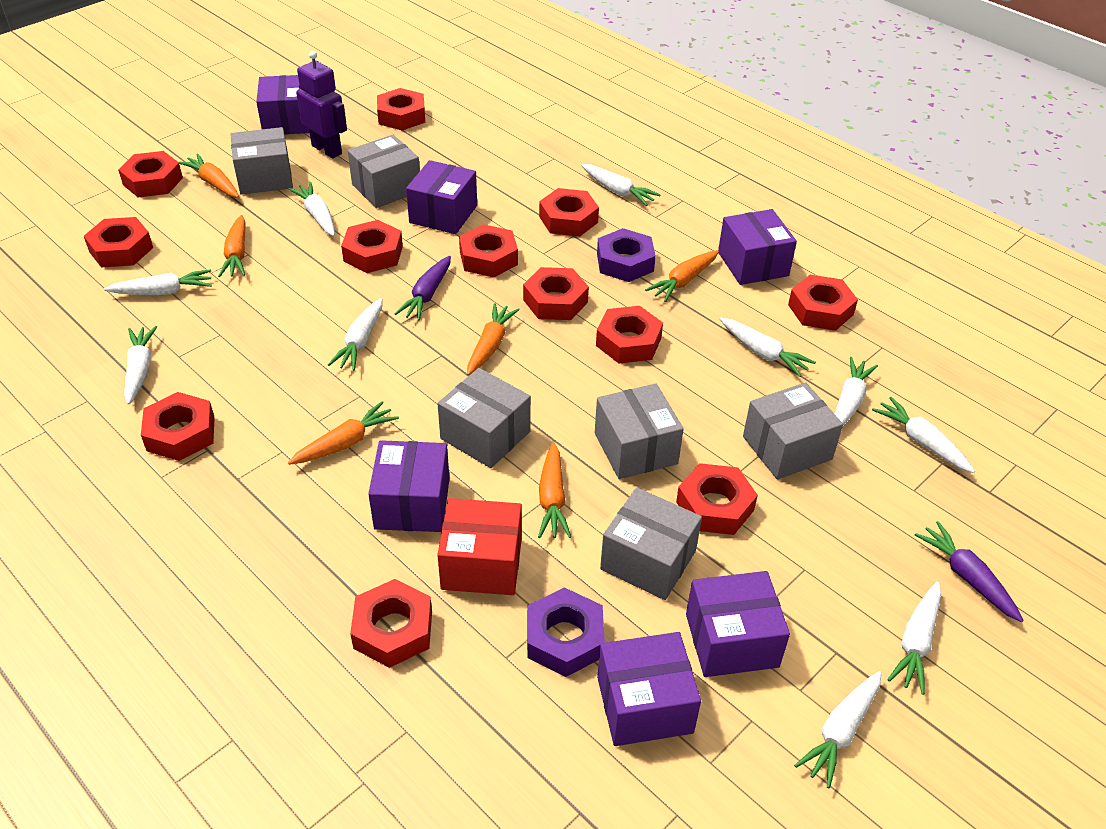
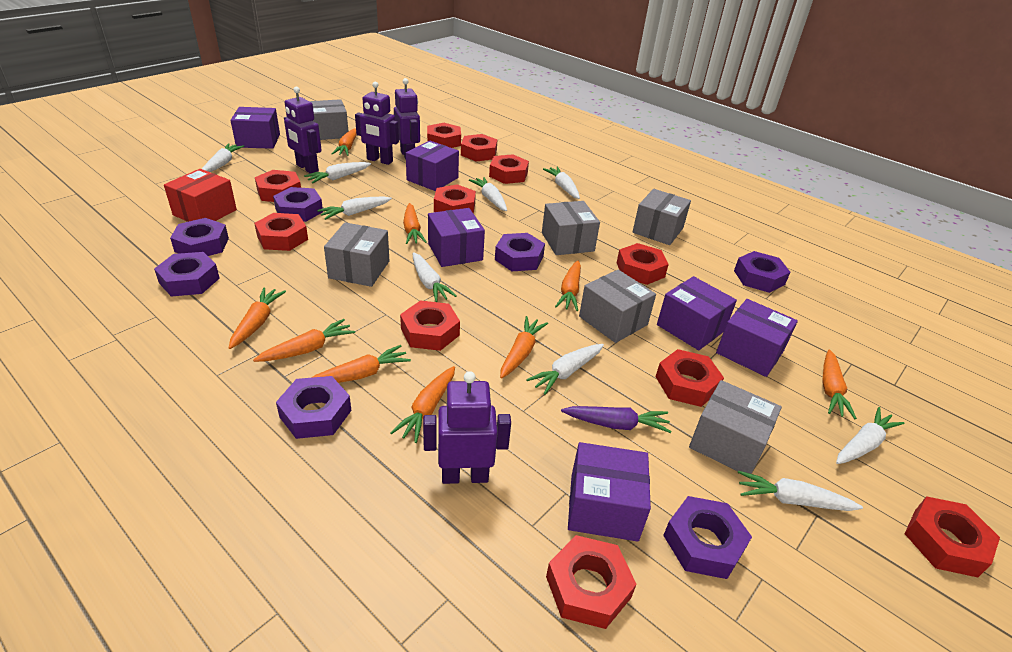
orange carrot: 6 -> 9
purple carrot: 2 -> 1
purple nut: 2 -> 7
purple robot: 1 -> 4
red nut: 12 -> 11
white carrot: 10 -> 9

